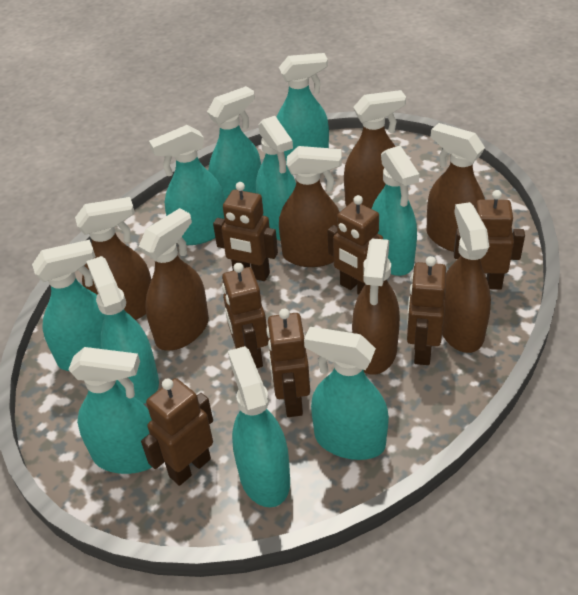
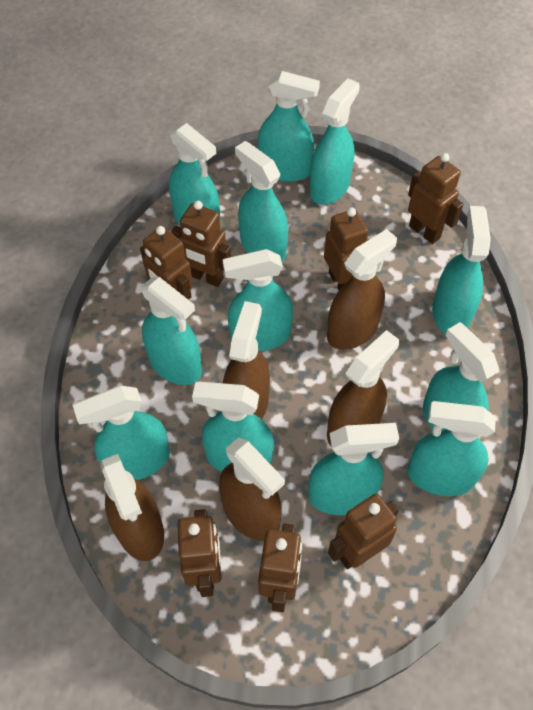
brown spray bottle: 7 -> 5
turquoise spray bottle: 10 -> 12

